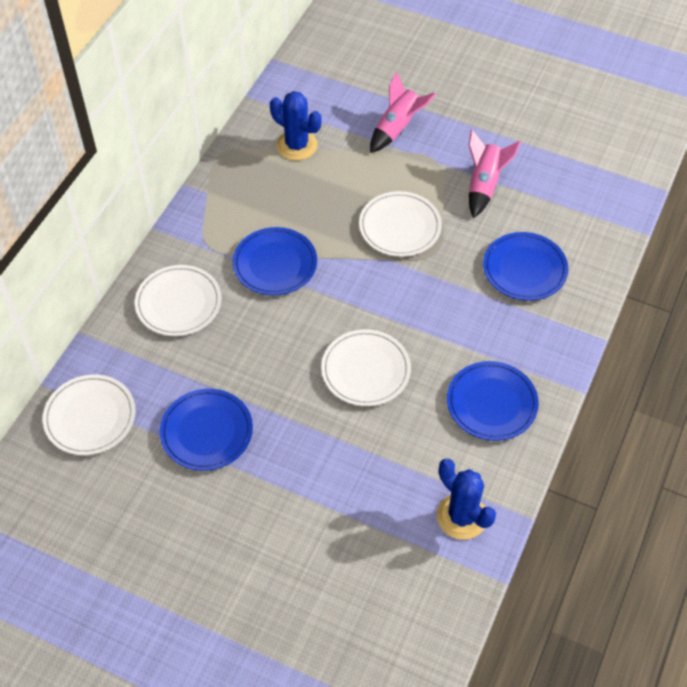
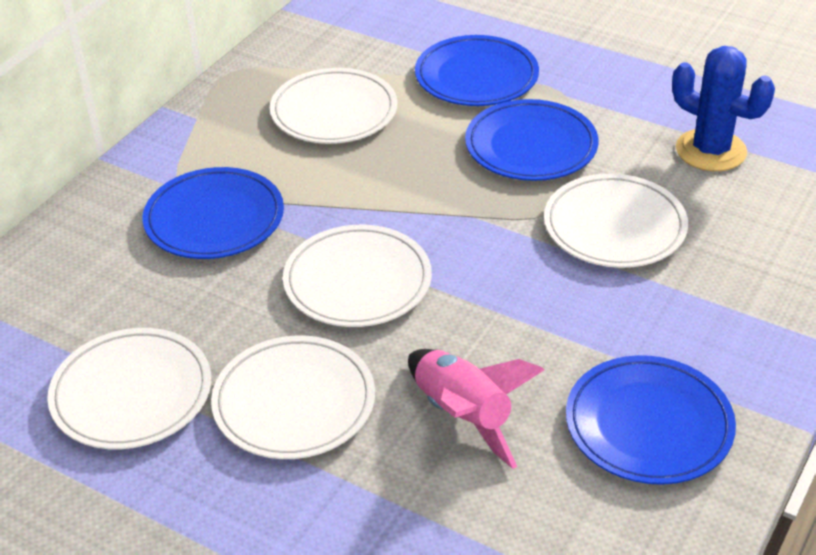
blue cactus: 2 -> 1
pink rocket: 2 -> 1
white plate: 4 -> 5

